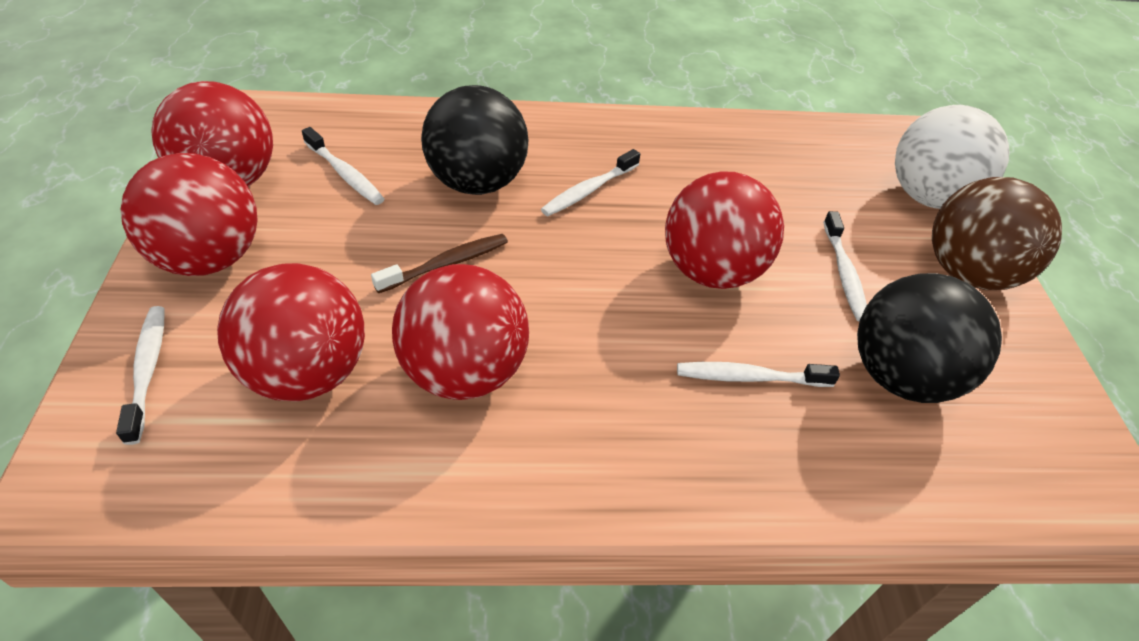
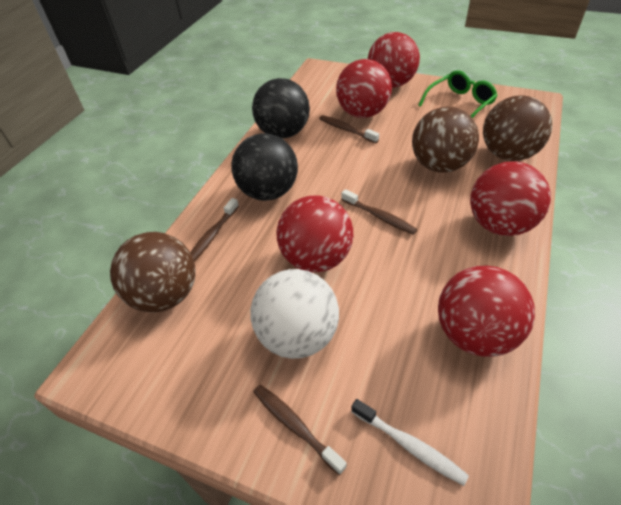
brown ball: 1 -> 3
brown toothbrush: 1 -> 4
green glasses: 0 -> 1
white toothbrush: 5 -> 1

